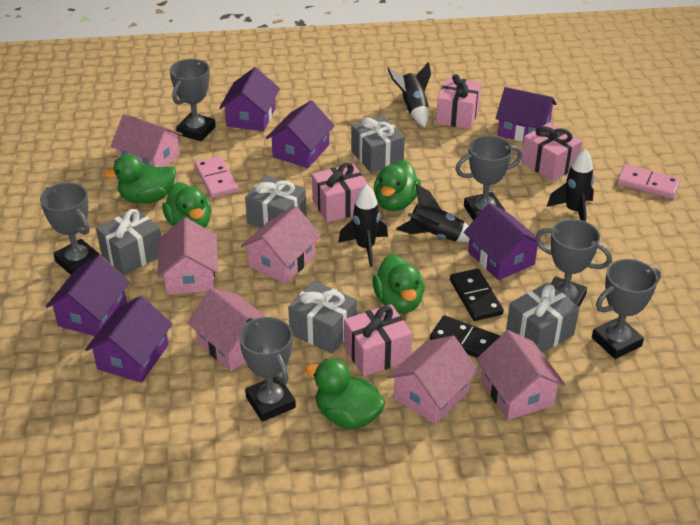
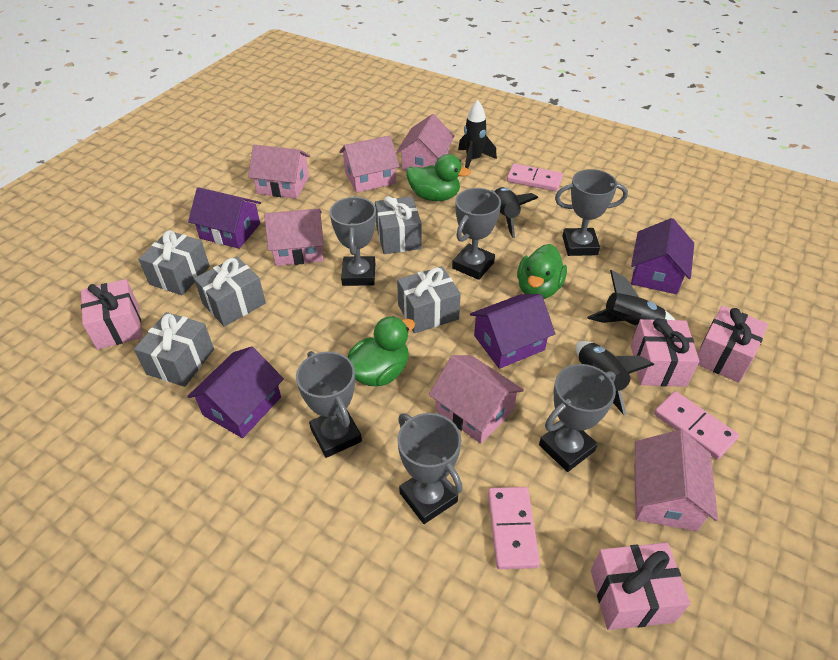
black domino: 2 -> 0
green duck: 5 -> 3
pink domino: 2 -> 3
purple house: 6 -> 4

